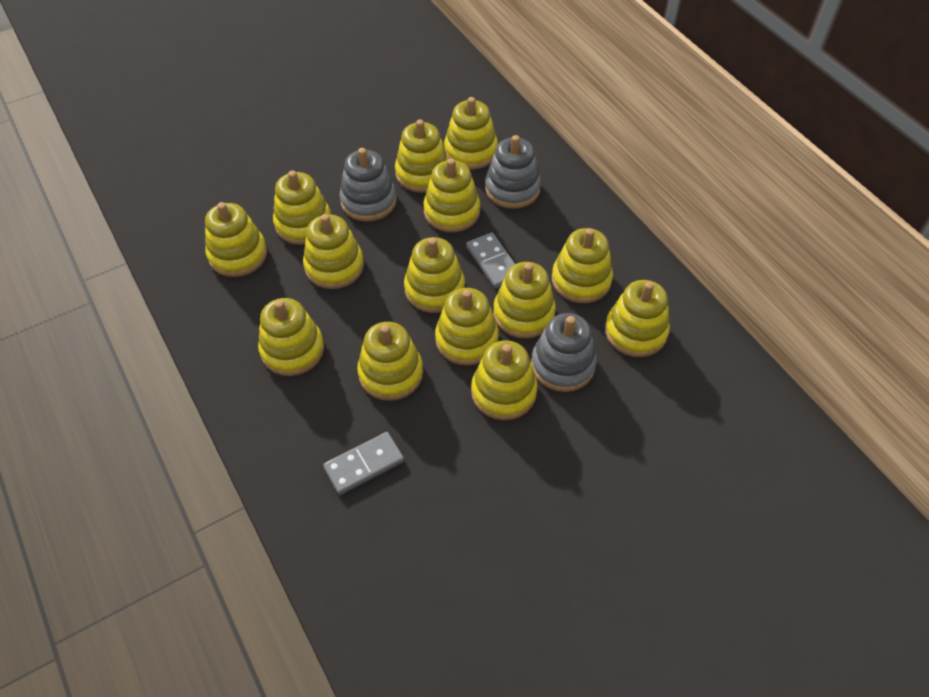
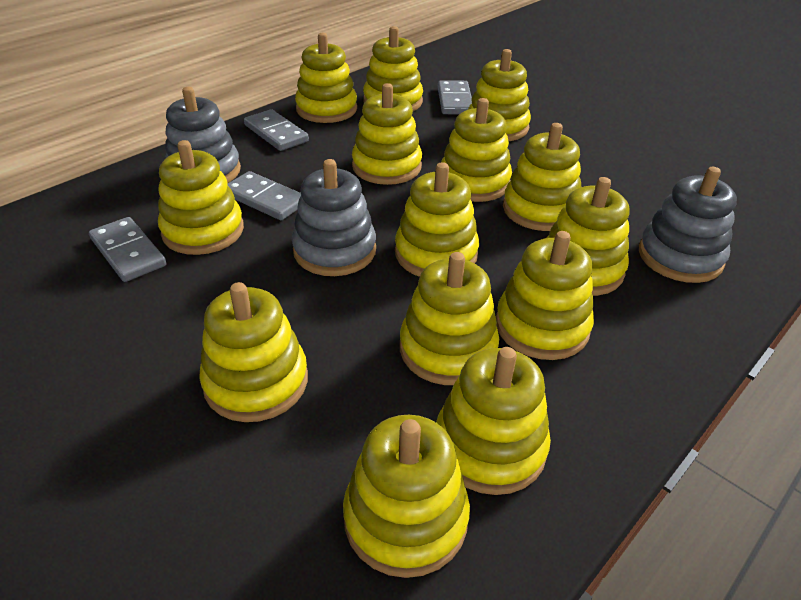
grey domino: 2 -> 4

